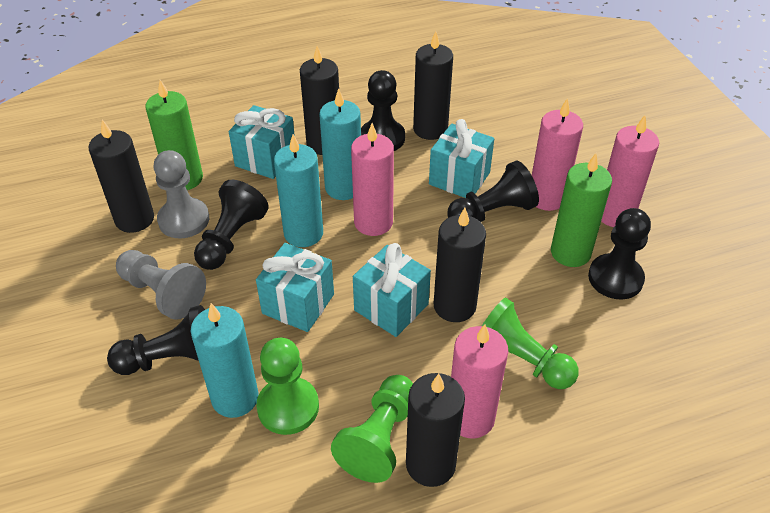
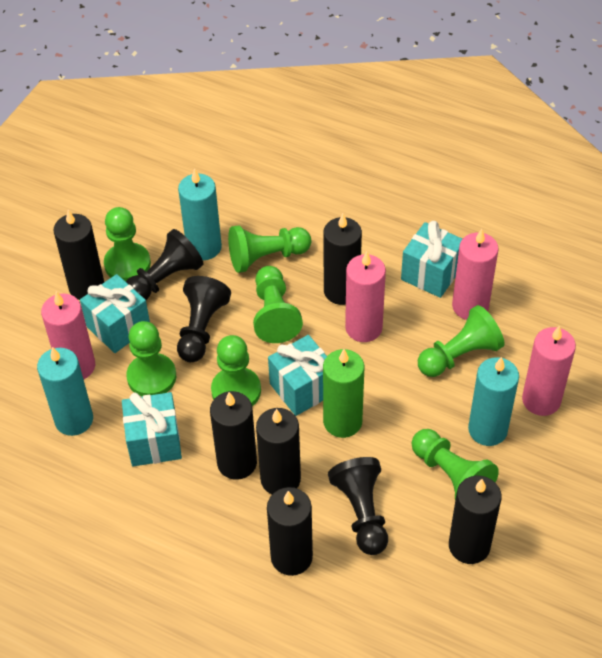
black candle: 5 -> 6
black pawn: 5 -> 3
green candle: 2 -> 1
green pawn: 3 -> 7
grey pawn: 2 -> 0

